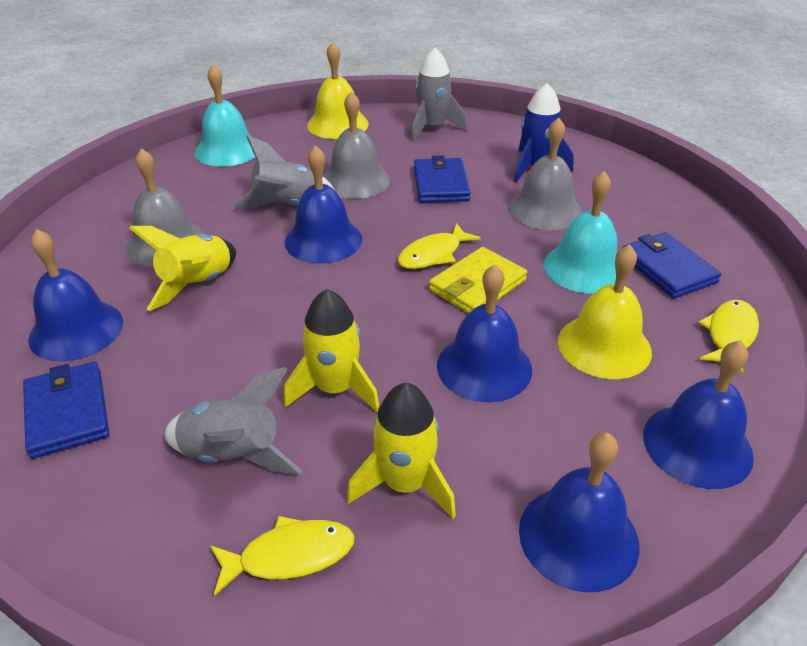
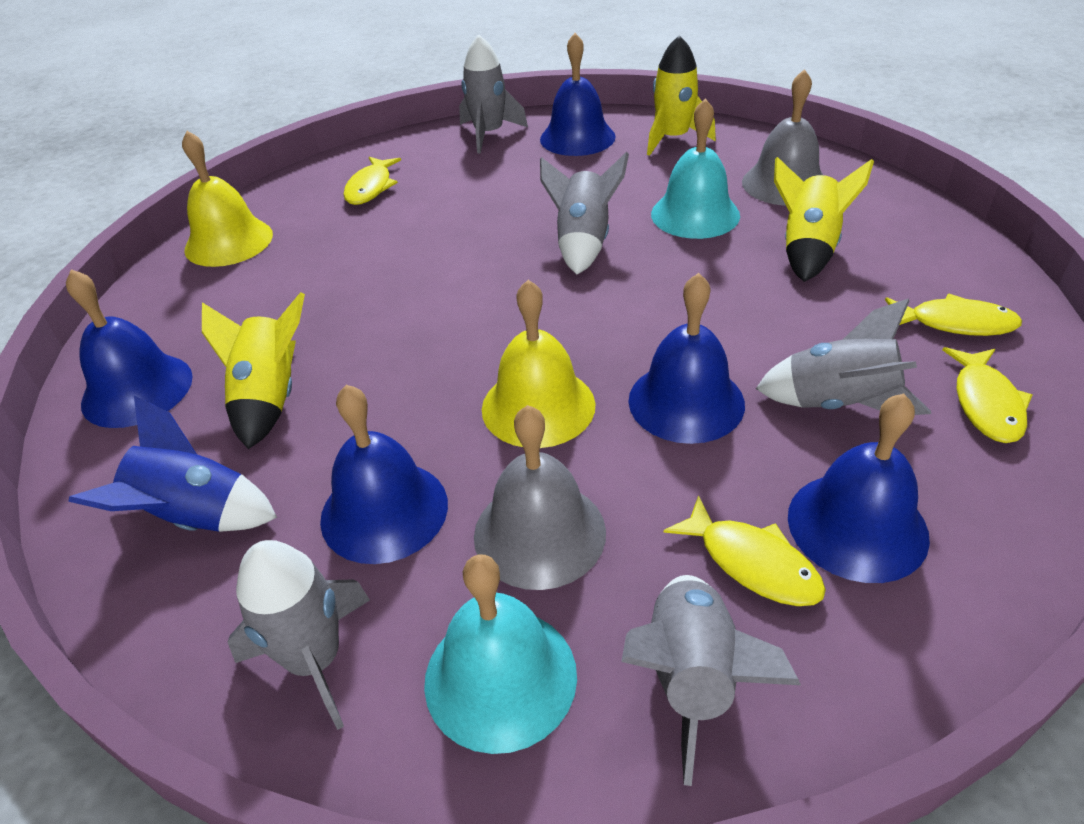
blue wallet: 3 -> 0
grey bell: 3 -> 2
grey rocket: 3 -> 5
yellow fish: 3 -> 4
yellow wallet: 1 -> 0

